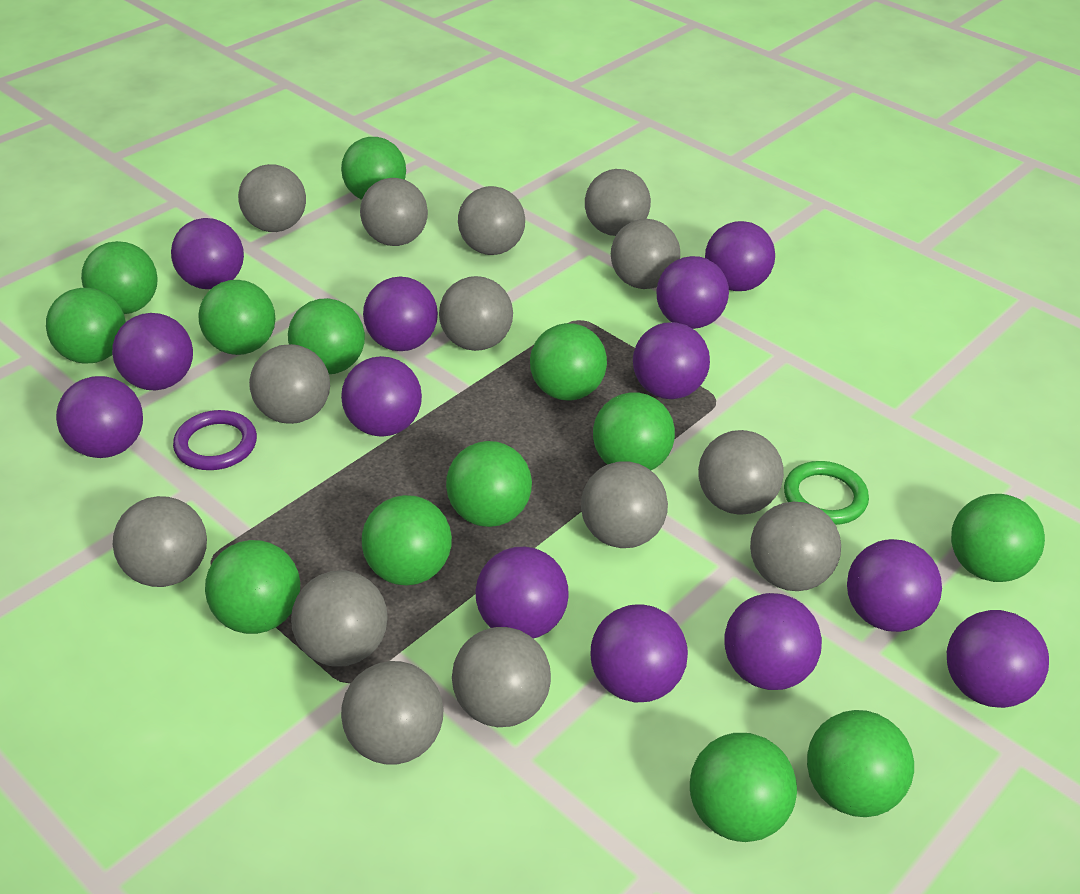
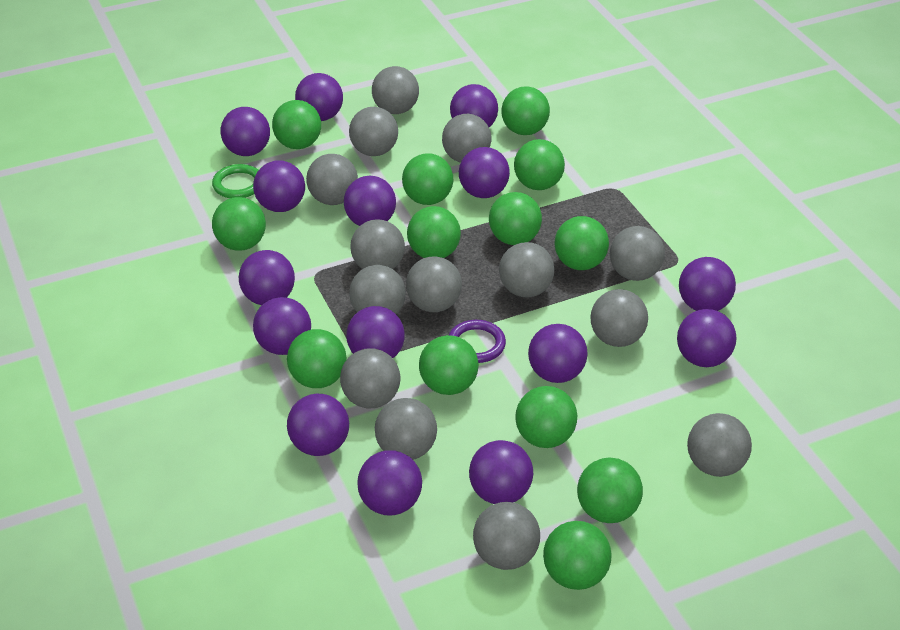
purple ball: 13 -> 15

